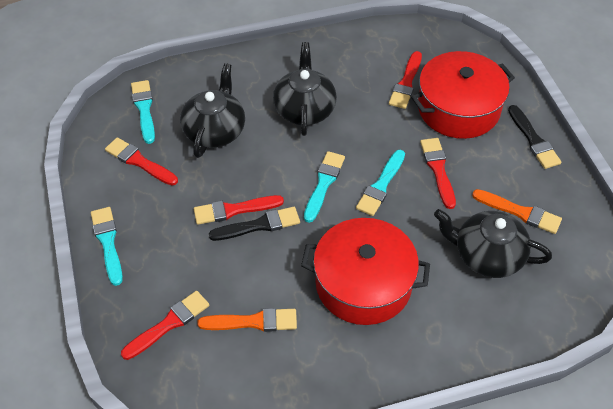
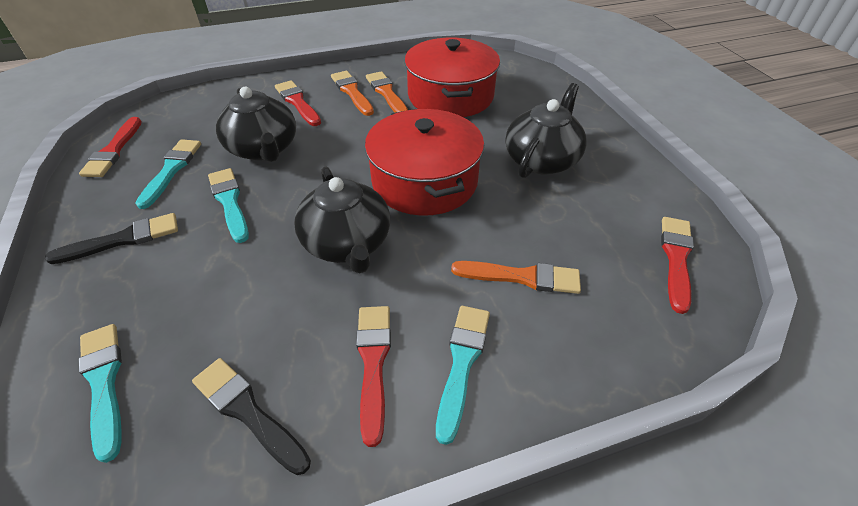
orange brush: 2 -> 3
red brush: 5 -> 4

